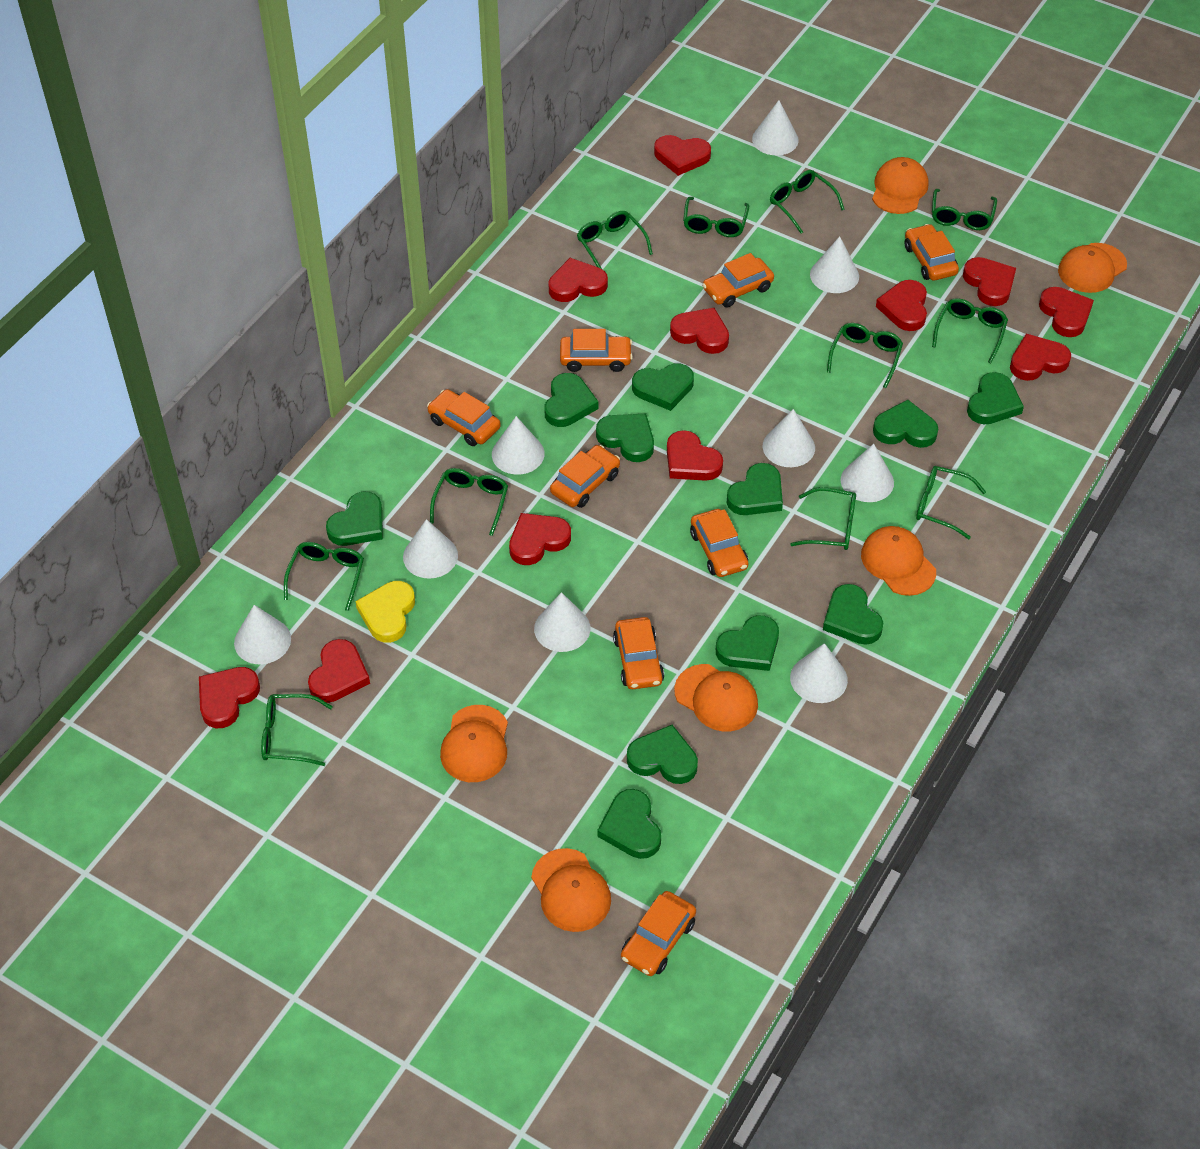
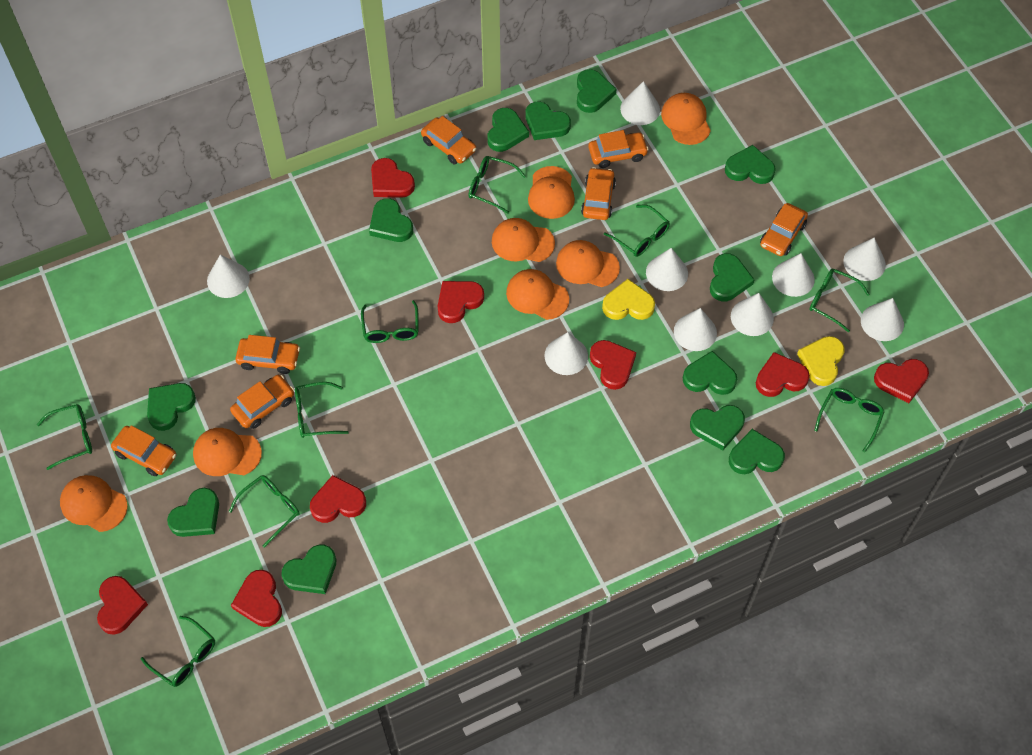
green glasses: 11 -> 9
green heart: 11 -> 12
orange cap: 6 -> 7
orange car: 8 -> 7
red heart: 11 -> 8
yellow heart: 1 -> 2

